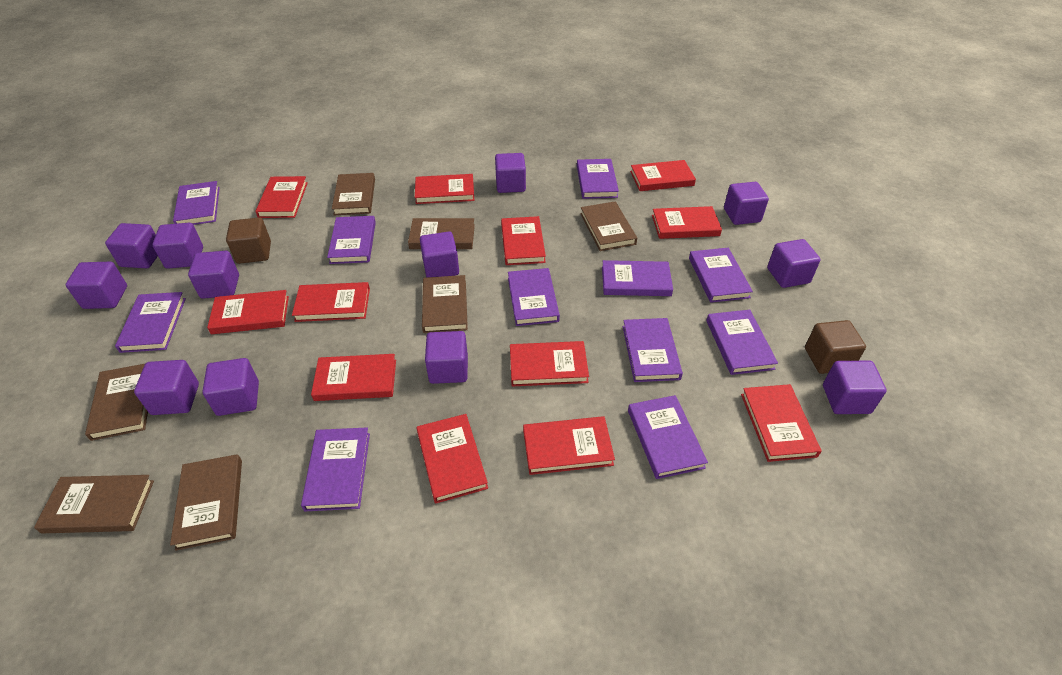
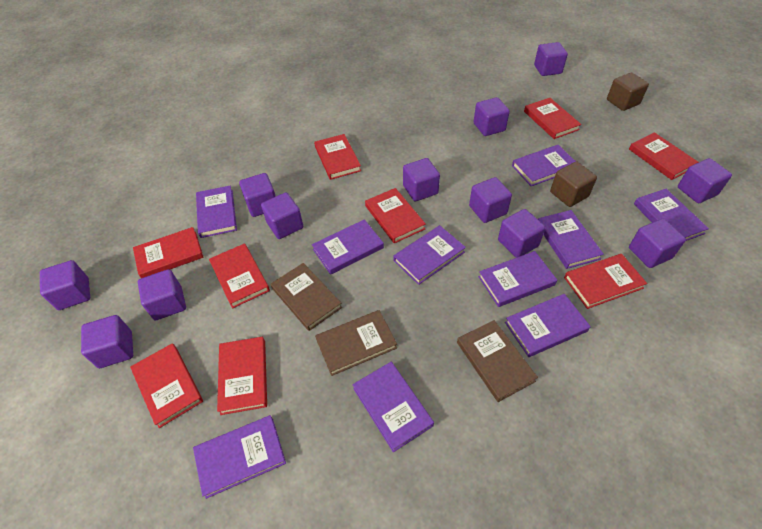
brown book: 7 -> 3
purple book: 11 -> 10
red book: 12 -> 9

